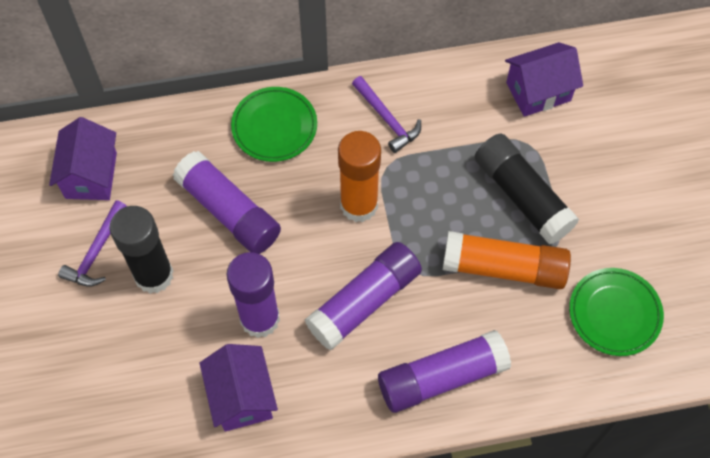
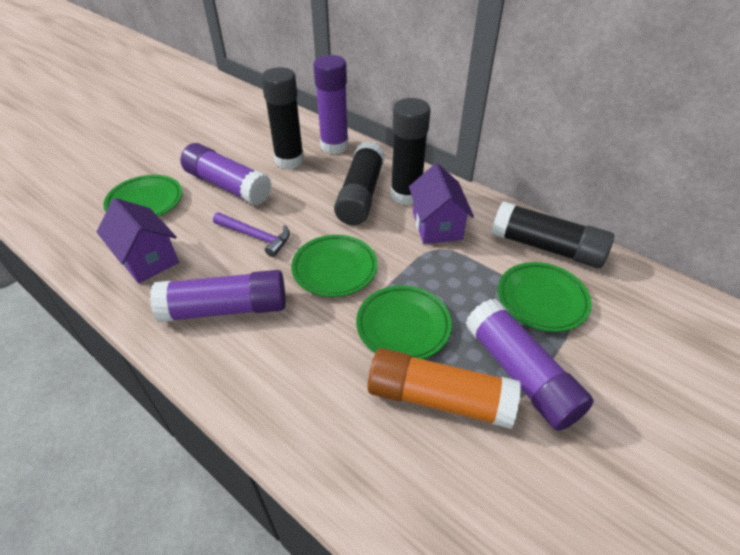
black glue stick: 2 -> 4
green plate: 2 -> 4
orange glue stick: 2 -> 1
purple hammer: 2 -> 1
purple house: 3 -> 2

